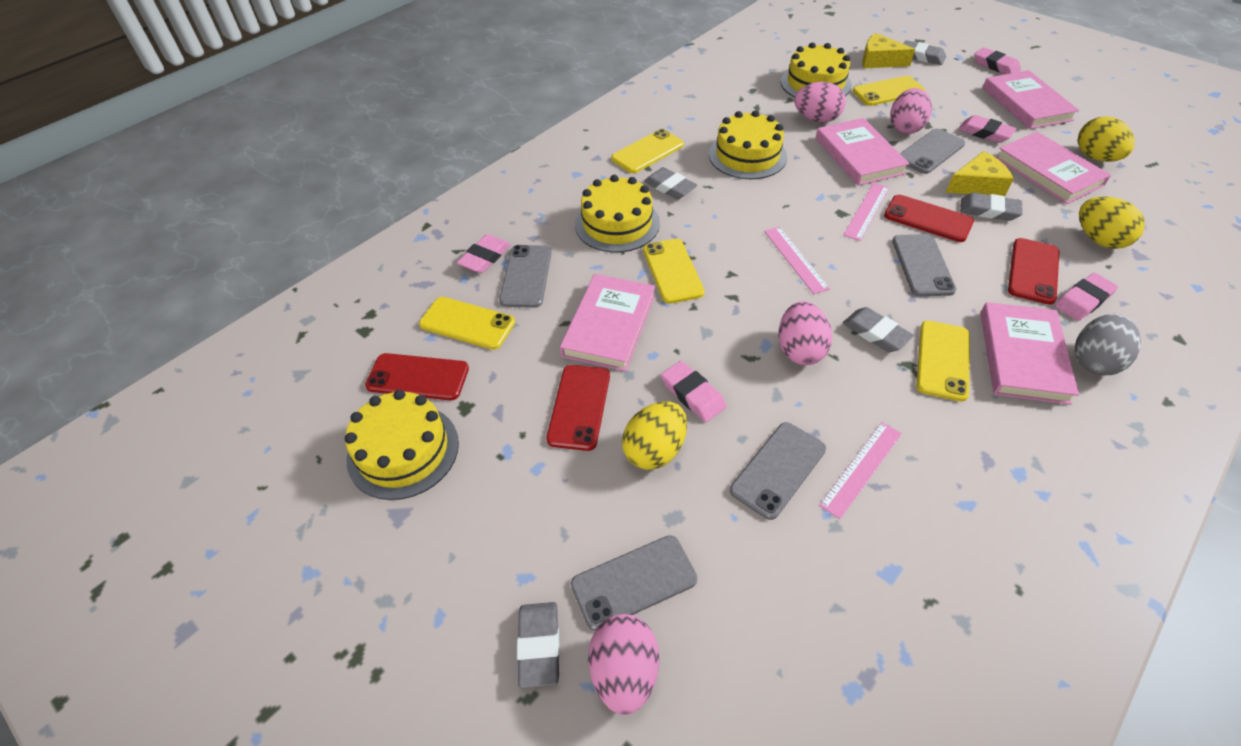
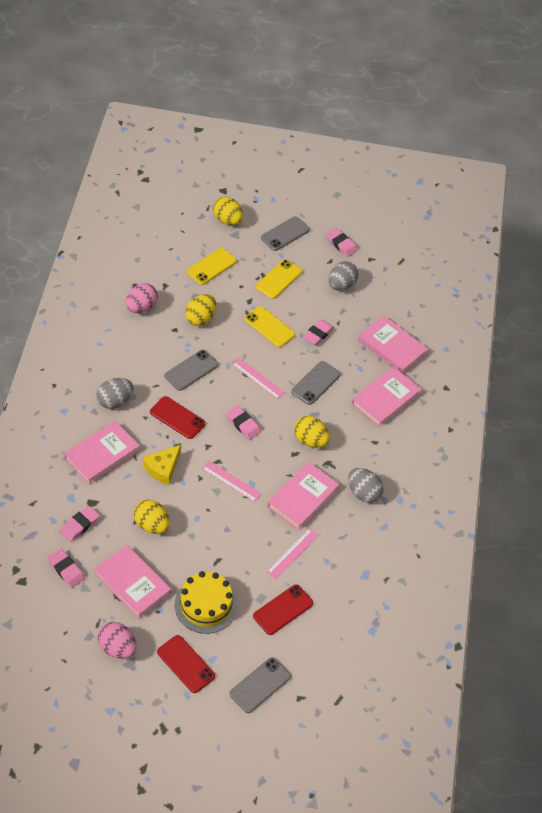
grey egg: 1 -> 3
grey eraser: 5 -> 0
grey phone: 5 -> 4
pink egg: 4 -> 2
red phone: 4 -> 3
yellow cake: 4 -> 1
yellow cheese: 2 -> 1
yellow egg: 3 -> 4
yellow phone: 5 -> 3

